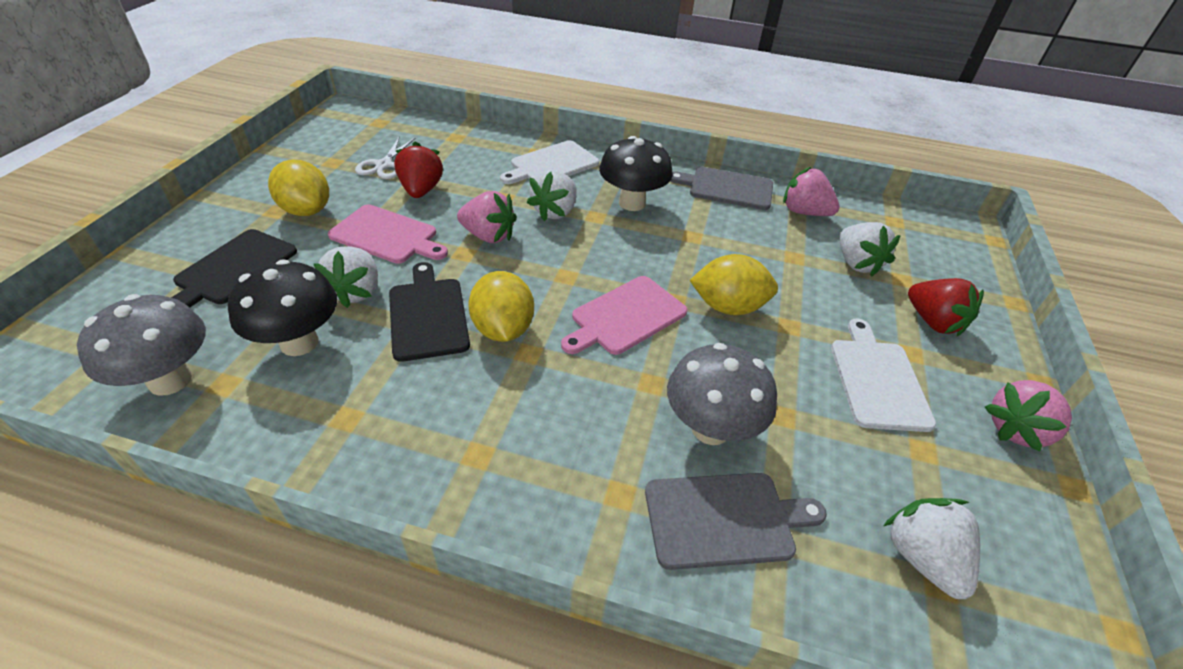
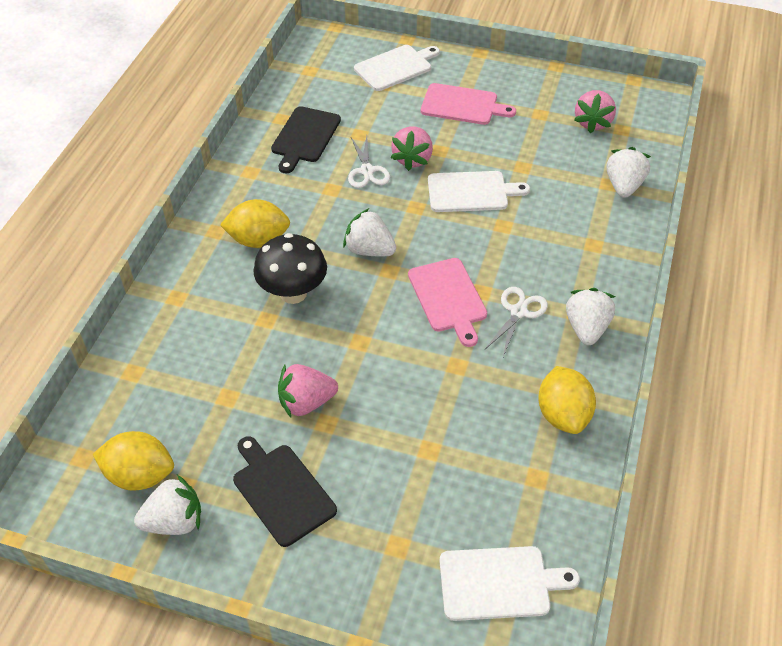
black mushroom: 2 -> 1
grey cutting board: 2 -> 0
grey mushroom: 2 -> 0
red strawberry: 2 -> 0
white cutting board: 2 -> 3
white scissors: 1 -> 2

